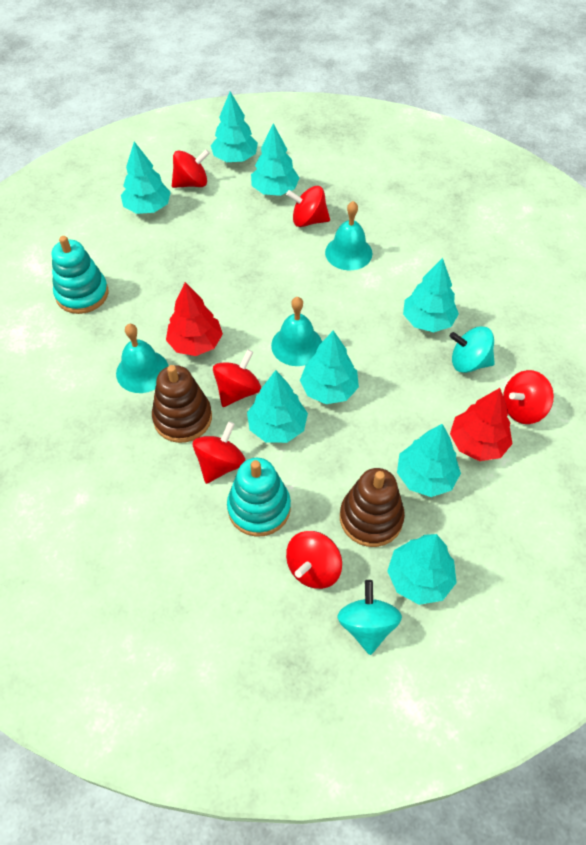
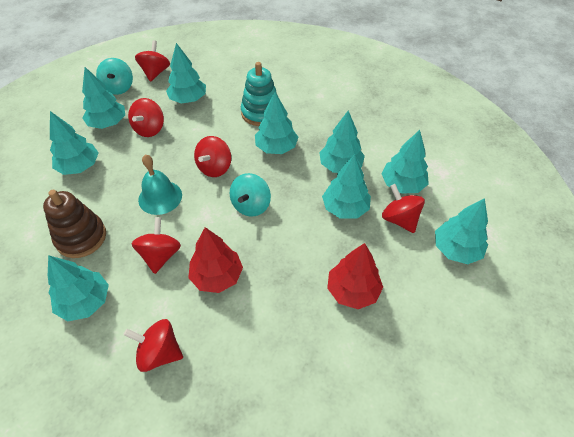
brown stacking toy: 2 -> 1
turquoise bell: 3 -> 1
turquoise stacking toy: 2 -> 1
turquoise tree: 8 -> 9

